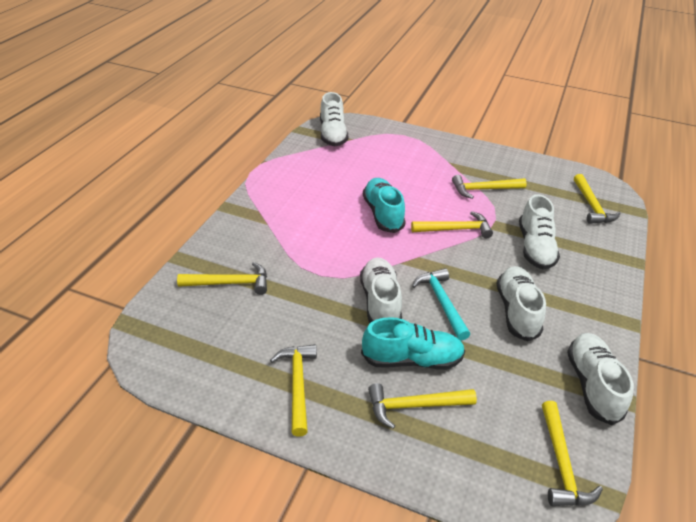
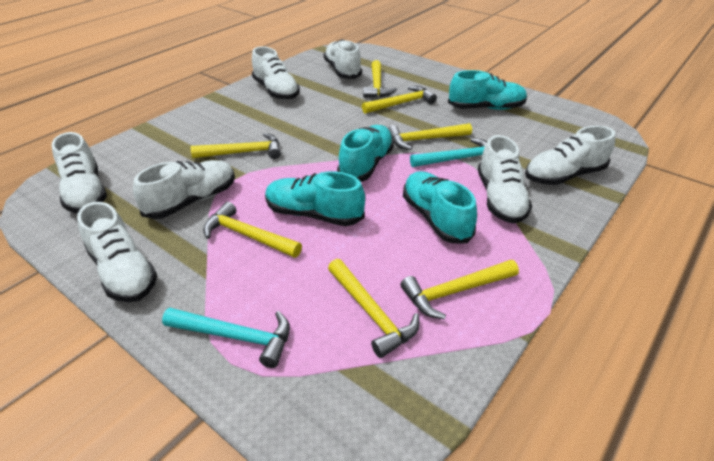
turquoise hammer: 1 -> 2
turquoise shoe: 2 -> 4
white shoe: 5 -> 7

